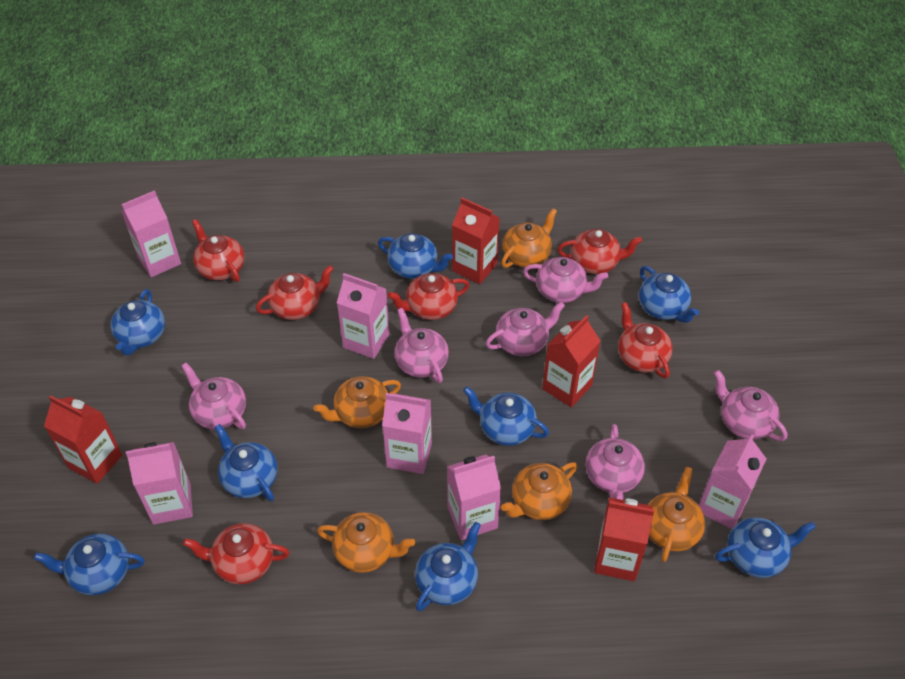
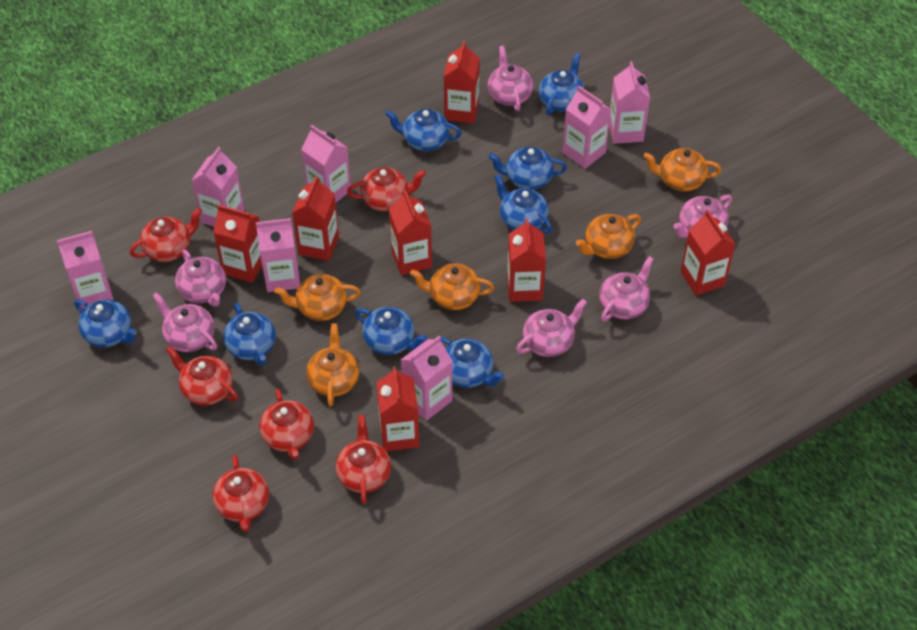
pink carton: 6 -> 7
red carton: 4 -> 7

